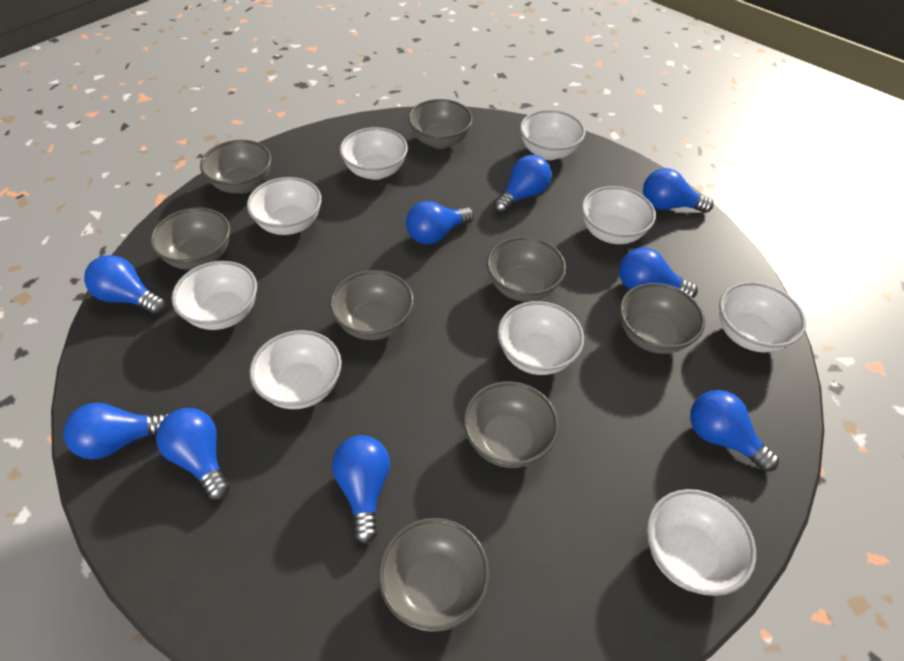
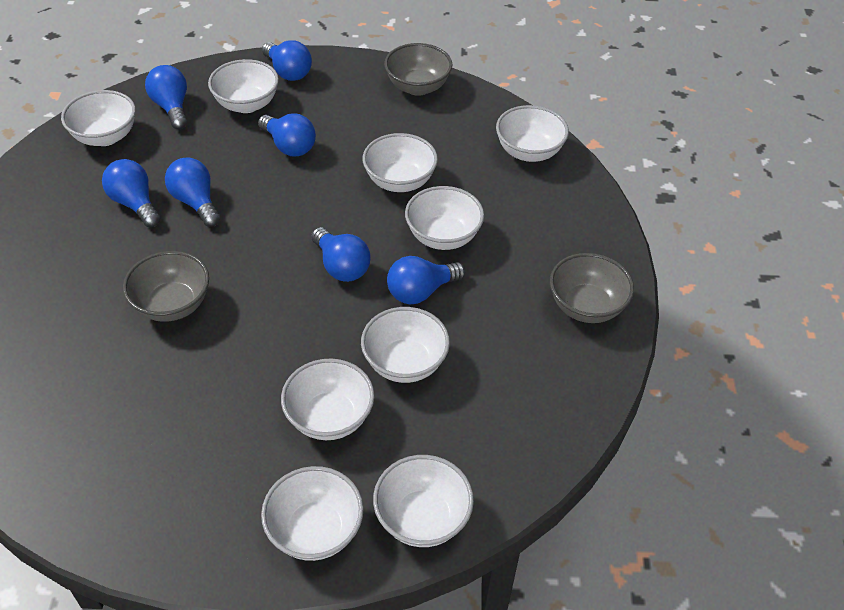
blue light bulb: 9 -> 7
grey bowl: 8 -> 3

